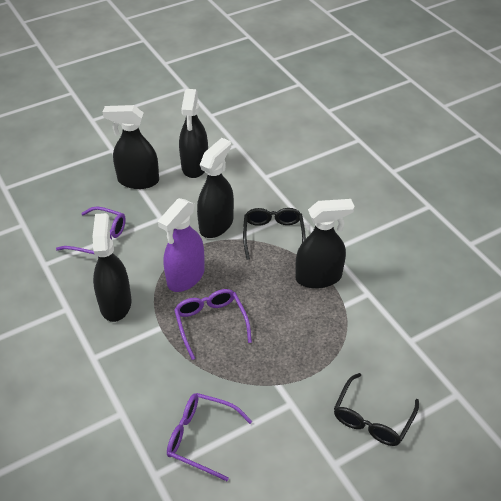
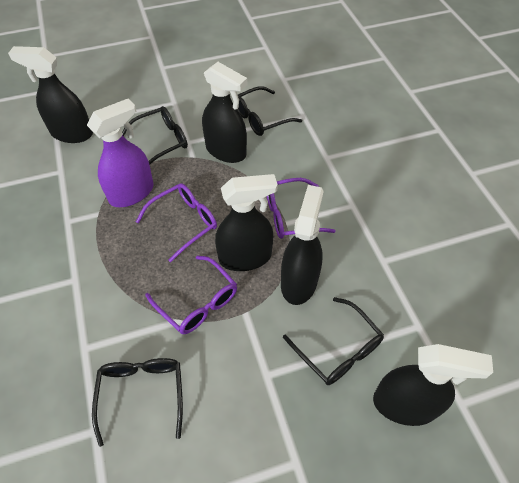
black glasses: 2 -> 4

